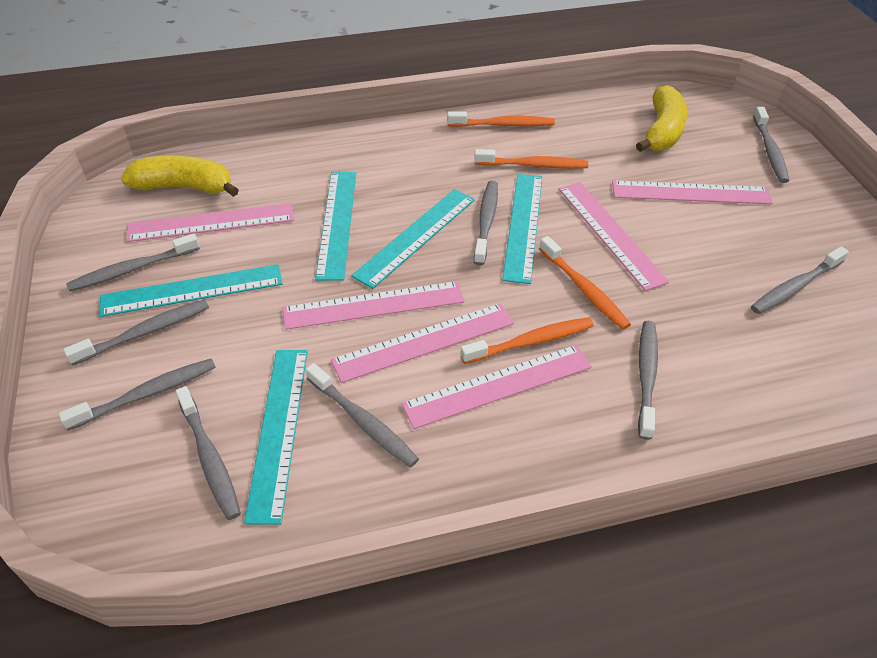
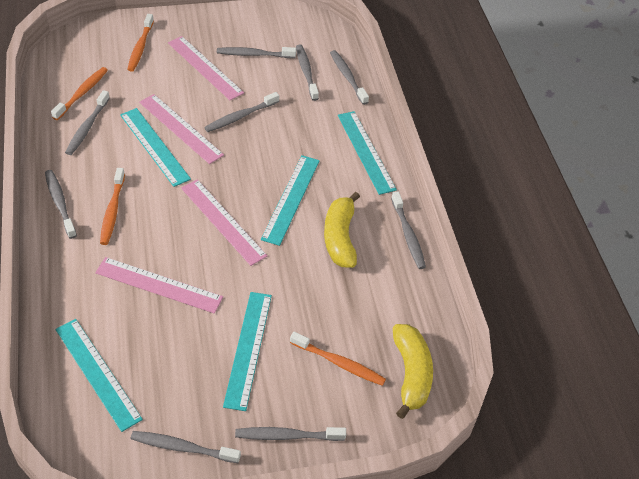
pink ruler: 6 -> 4

